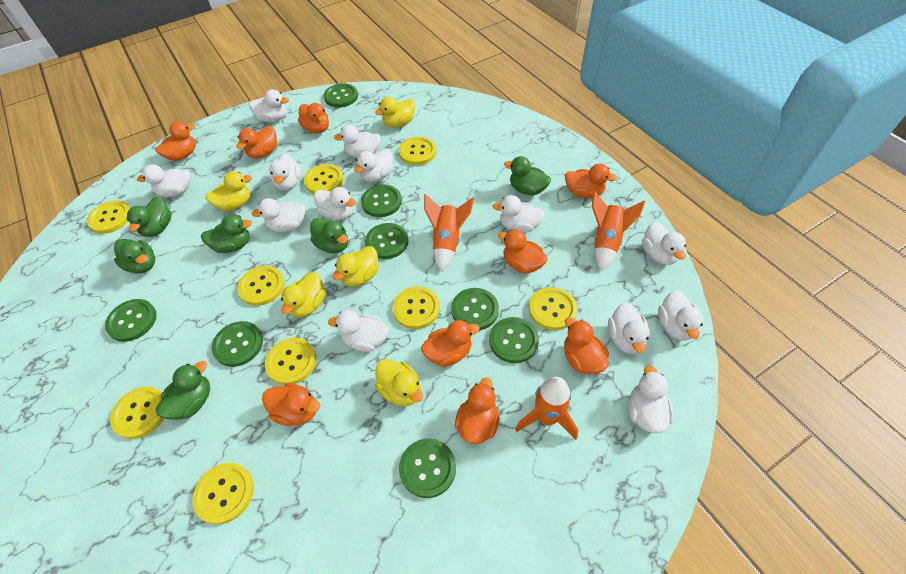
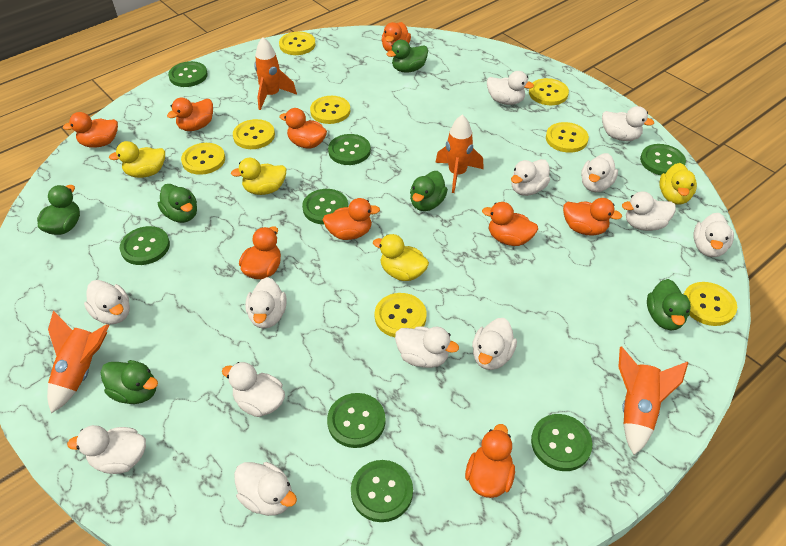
orange rocket: 3 -> 4
yellow button: 9 -> 8
yellow duck: 5 -> 4

